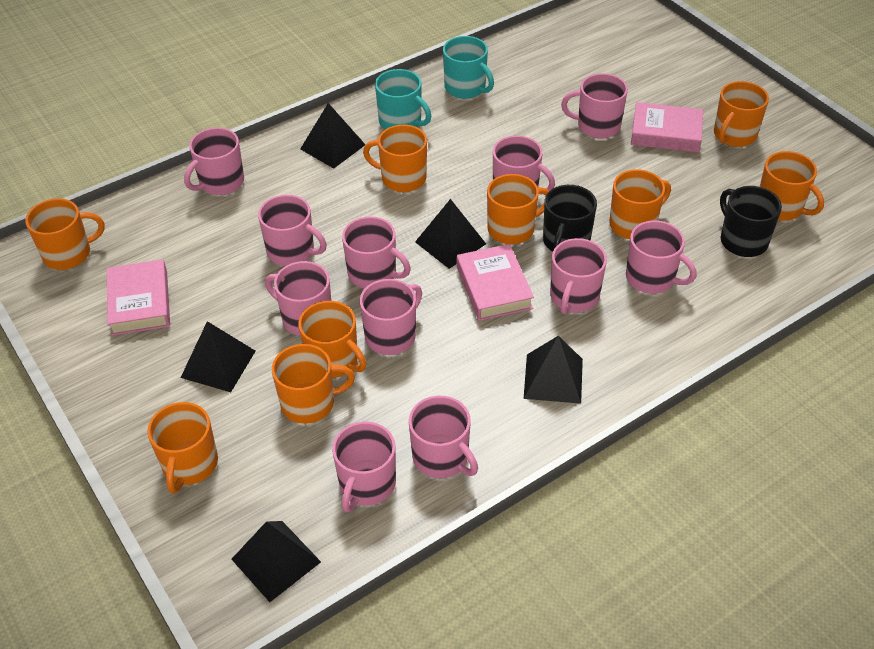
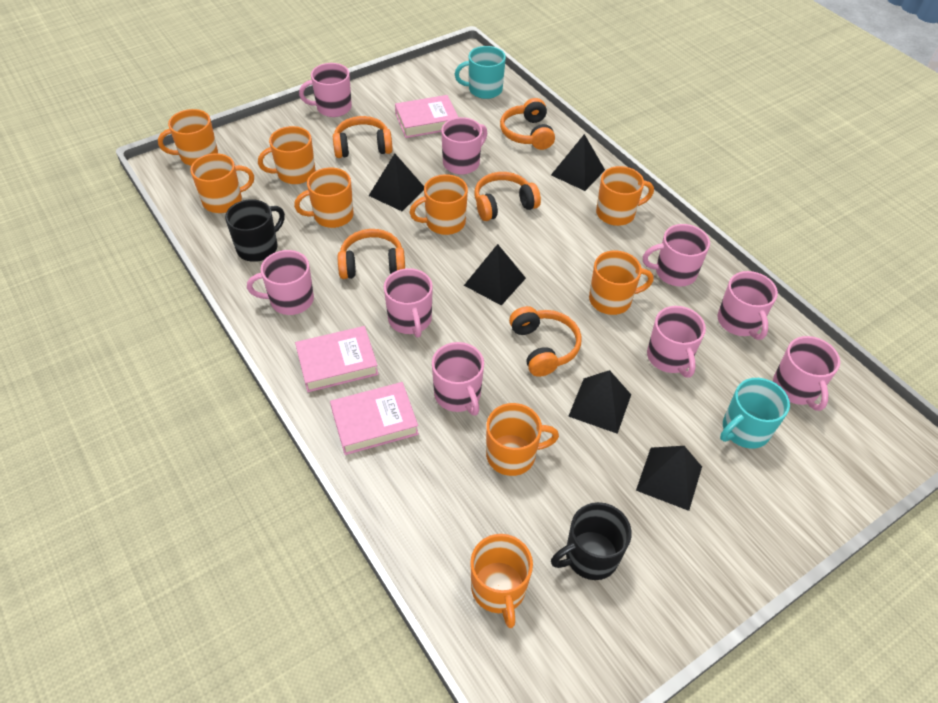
orange headphones: 0 -> 5
pink mug: 11 -> 9

